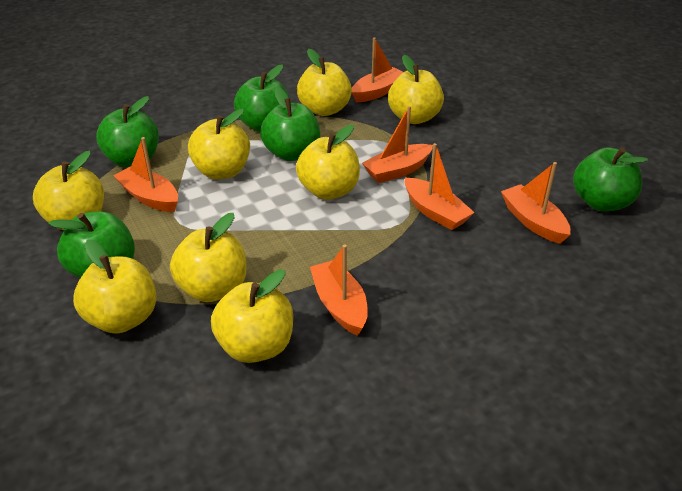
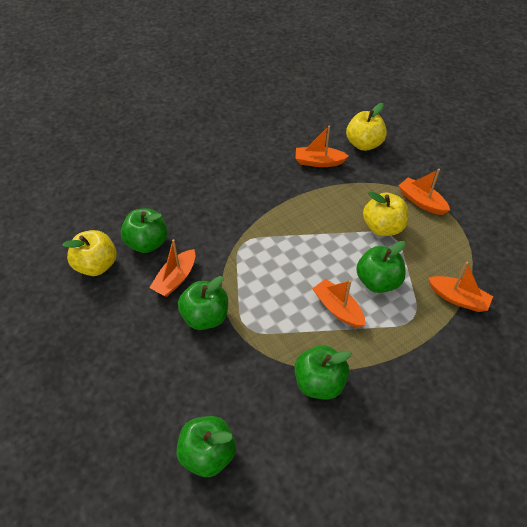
orange boat: 6 -> 5
yellow apple: 8 -> 3

